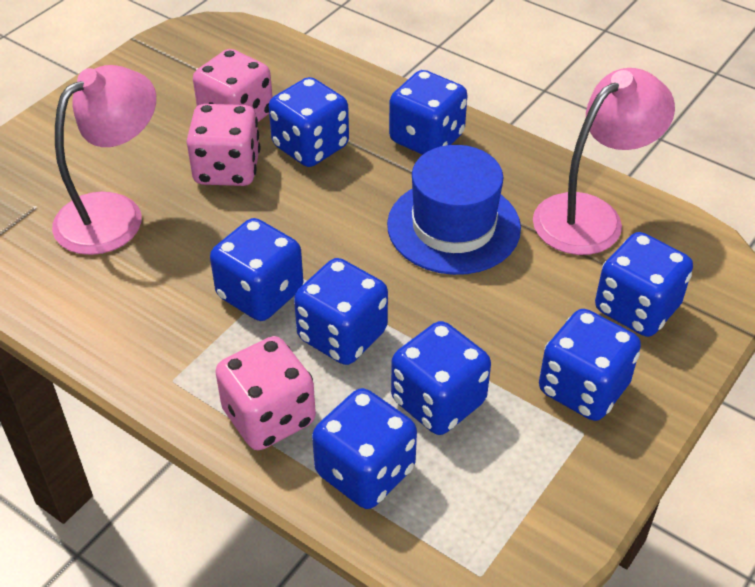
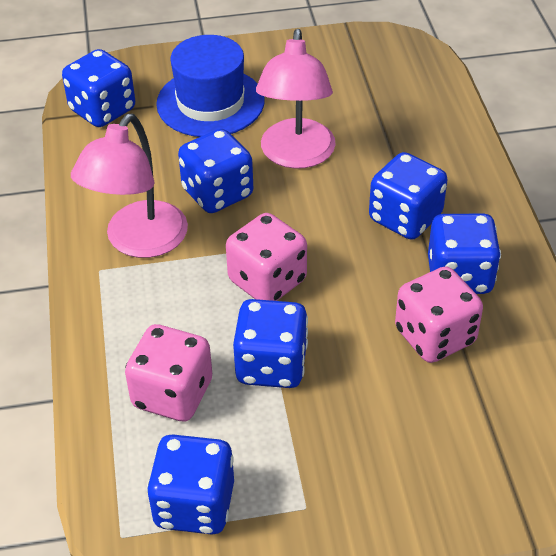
blue dice: 8 -> 6

